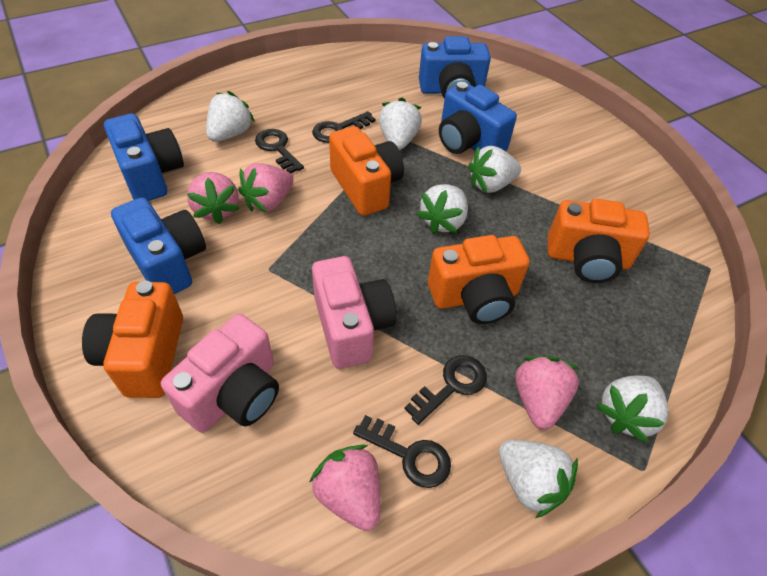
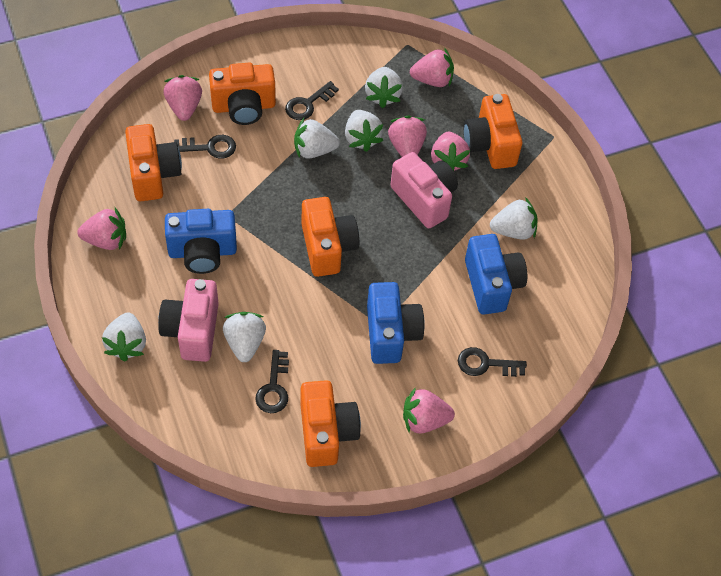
blue camera: 4 -> 3
orange camera: 4 -> 5
pink strawberry: 4 -> 6

